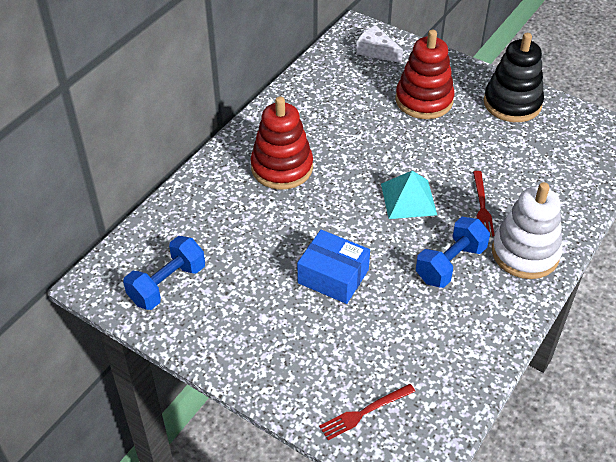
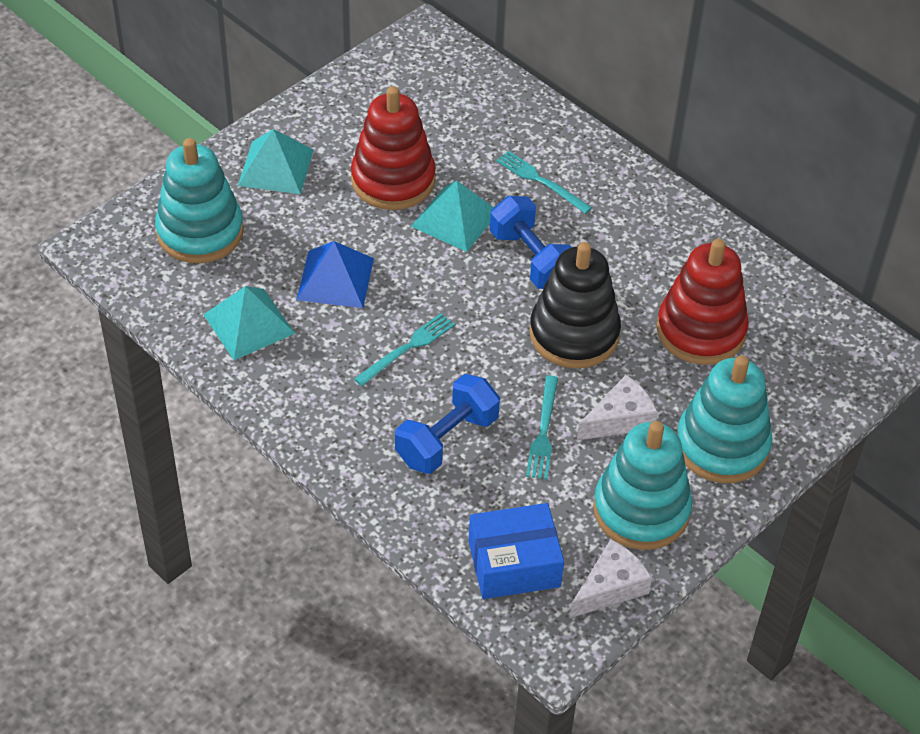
blue pyramid: 0 -> 1
red fork: 2 -> 0
turquoise fork: 0 -> 3
turquoise pyramid: 1 -> 3
turquoise stacking toy: 0 -> 3
white cheese: 1 -> 2
white stacking toy: 1 -> 0

